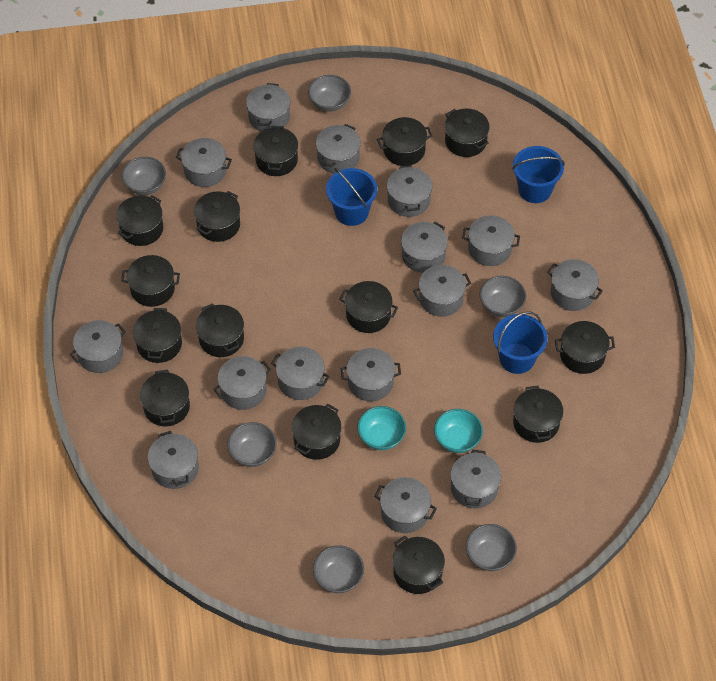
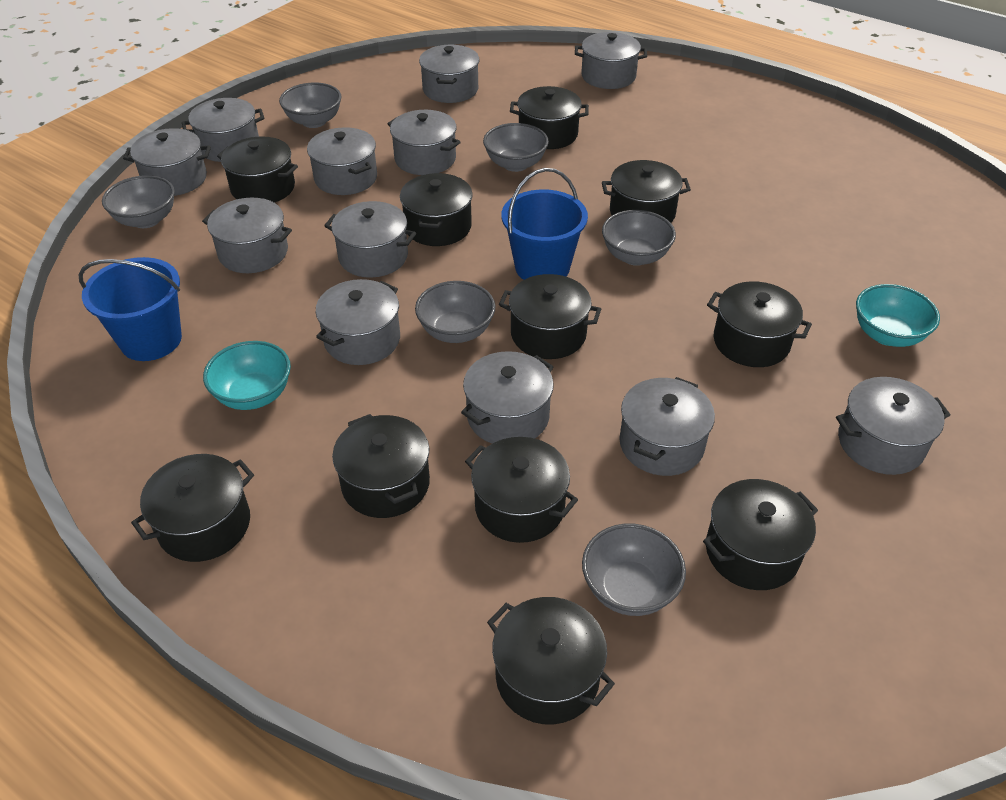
black pot: 14 -> 11
blue bucket: 3 -> 2
grey pot: 15 -> 12

